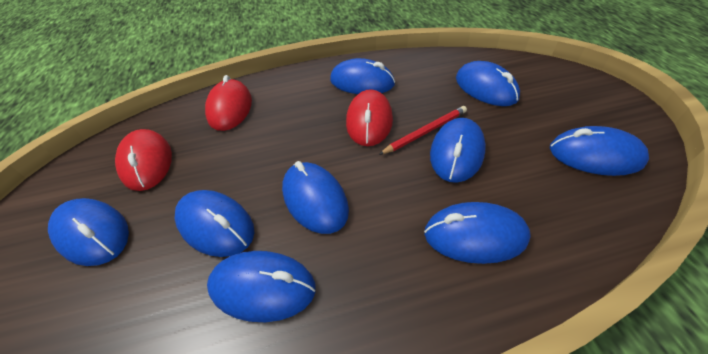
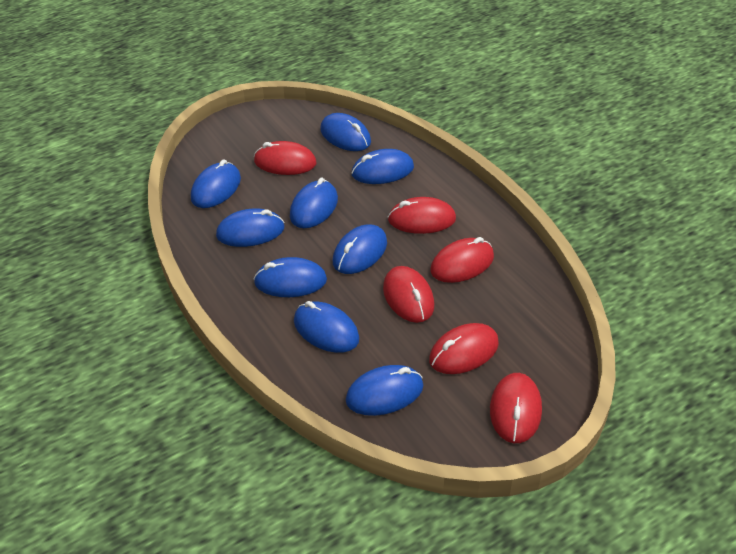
red mouse: 3 -> 6
red pencil: 1 -> 0

